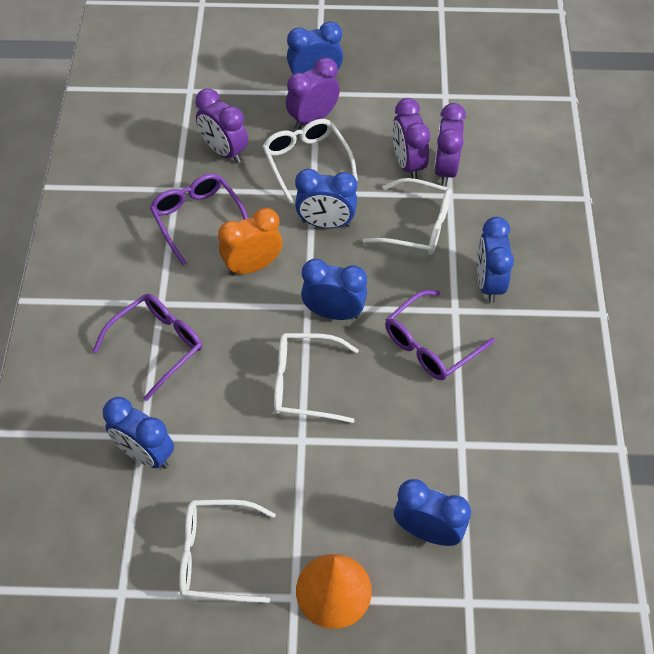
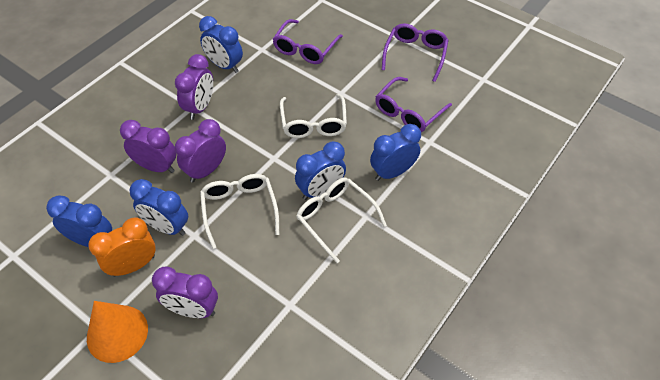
blue clock: 6 -> 5
white glasses: 4 -> 3

